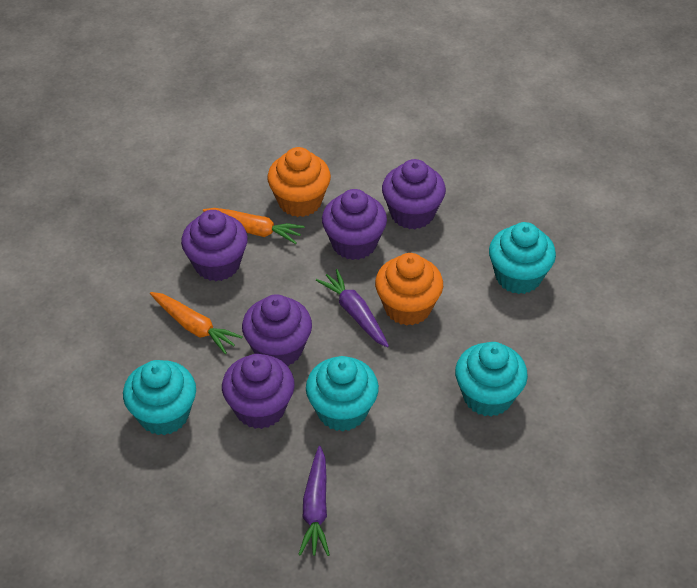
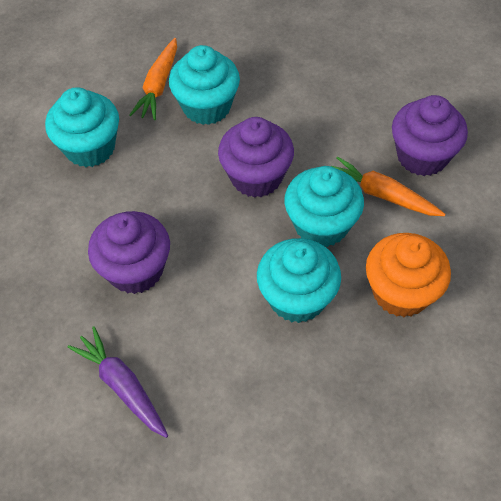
orange cupcake: 2 -> 1
purple carrot: 2 -> 1
purple cupcake: 5 -> 3

